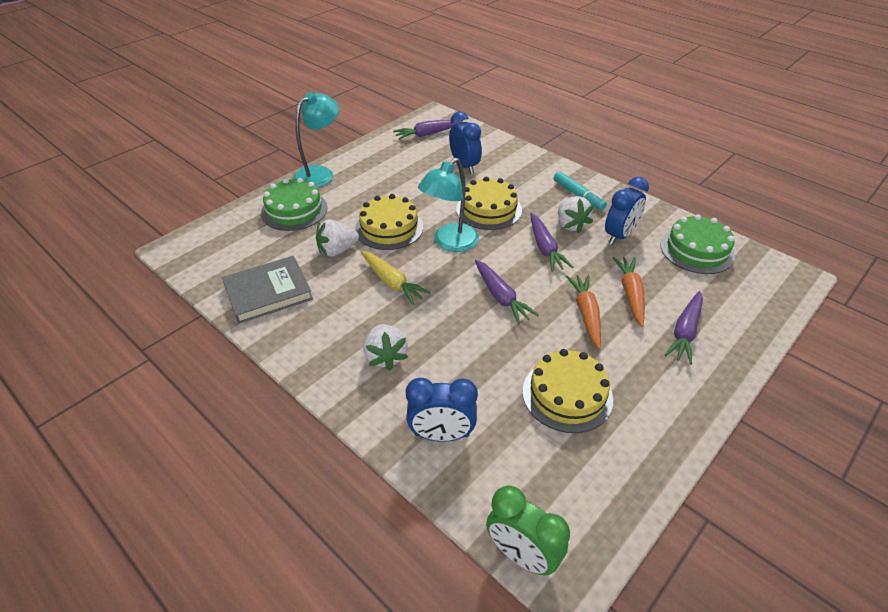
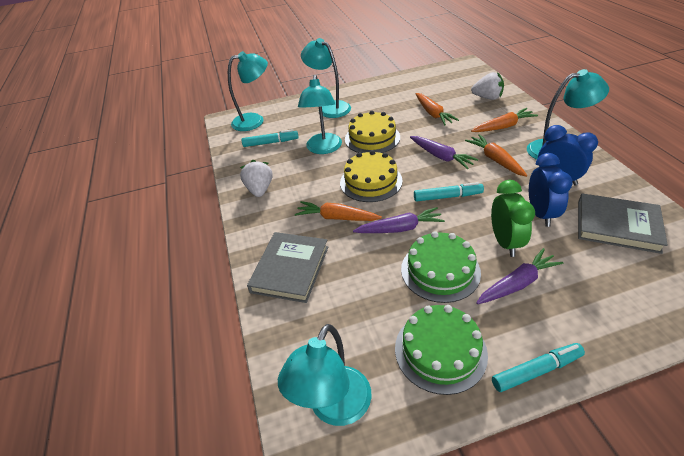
blue clock: 3 -> 2
grey book: 1 -> 2
orange carrot: 2 -> 4
purple carrot: 4 -> 3
turquoise lamp: 2 -> 5
turquoise marker: 1 -> 3
white strawberry: 3 -> 2
yellow cake: 3 -> 2
yellow carrot: 1 -> 0

